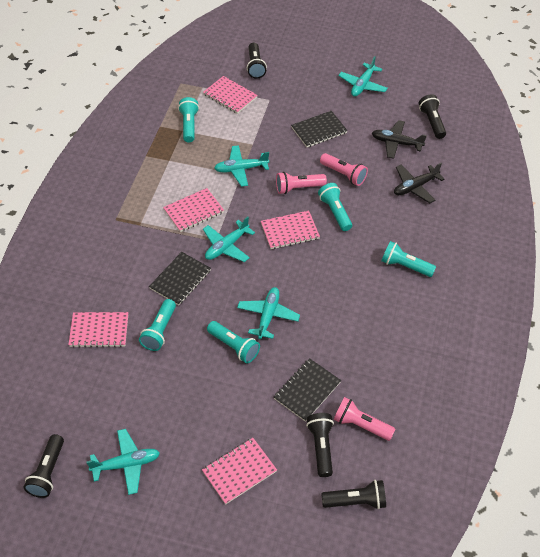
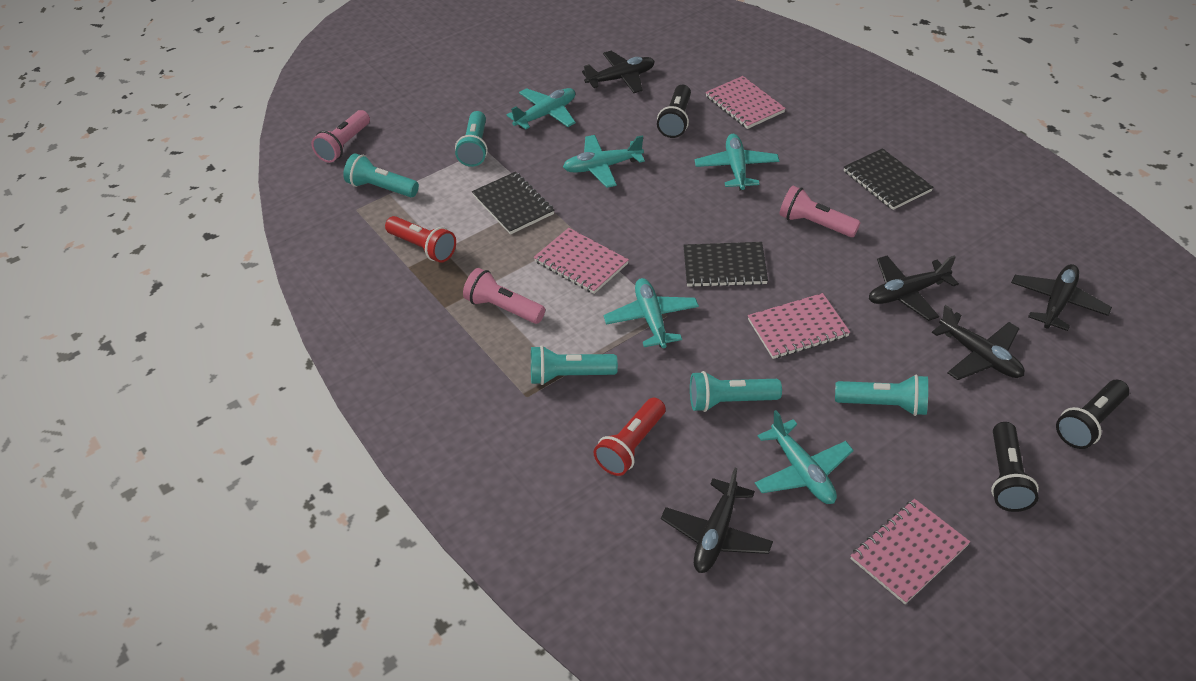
black flashlight: 5 -> 3
black plane: 2 -> 5
pink notebook: 5 -> 4
red flashlight: 0 -> 2

